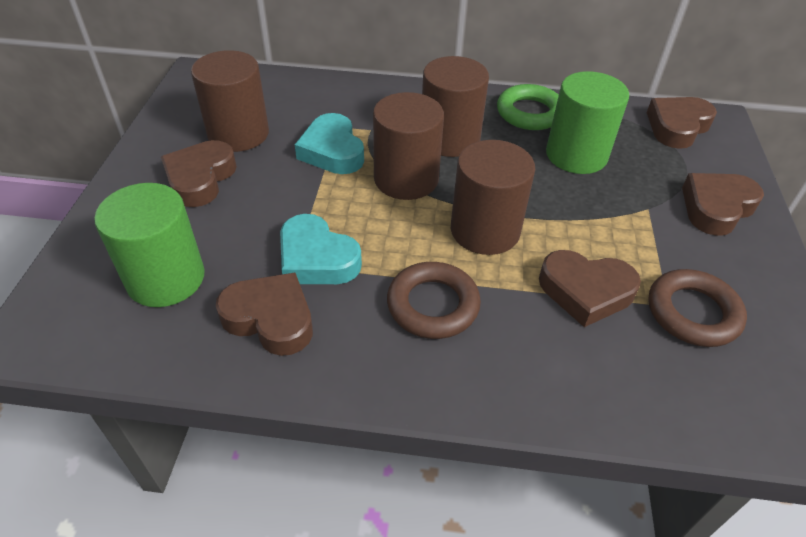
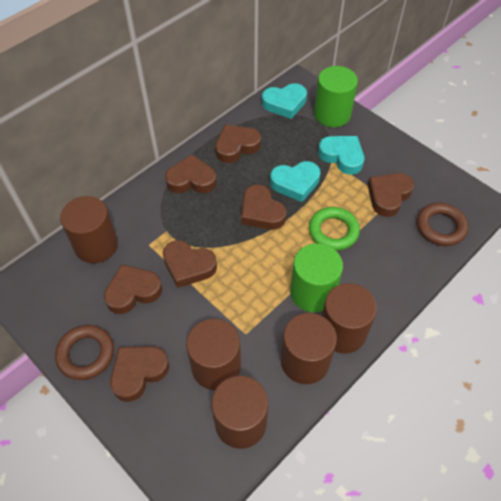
brown cylinder: 4 -> 5
brown heart: 5 -> 7
turquoise heart: 2 -> 3

